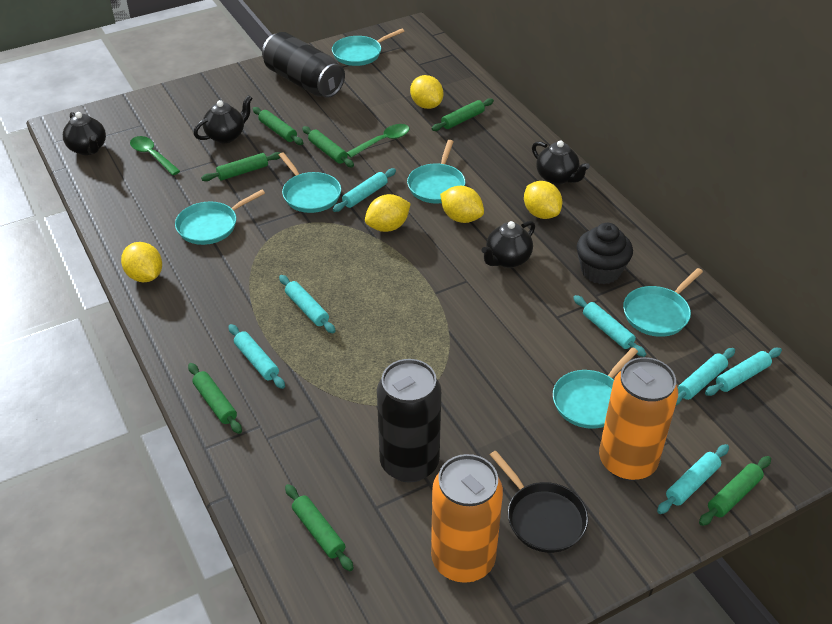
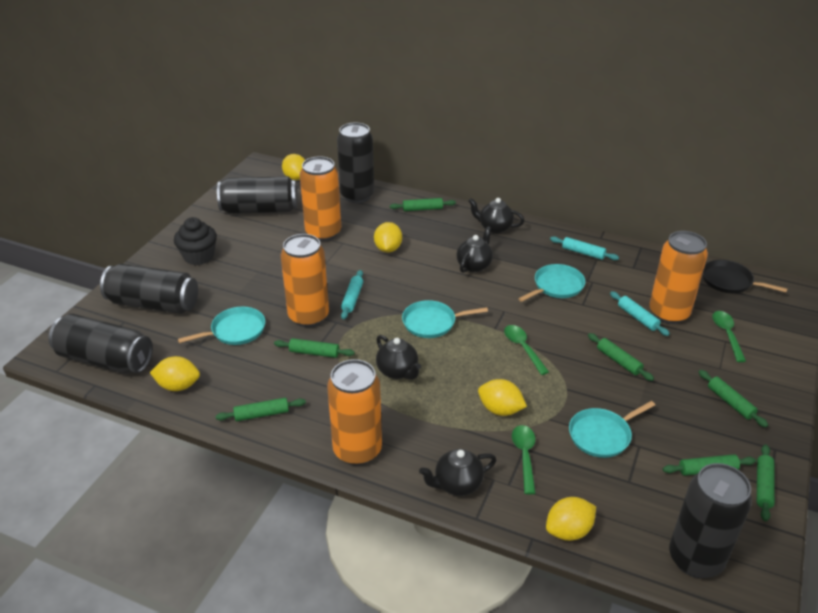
black can: 2 -> 5
green spoon: 2 -> 3
orange can: 2 -> 4
turquoise pan: 6 -> 4
turquoise rolling pin: 7 -> 3

